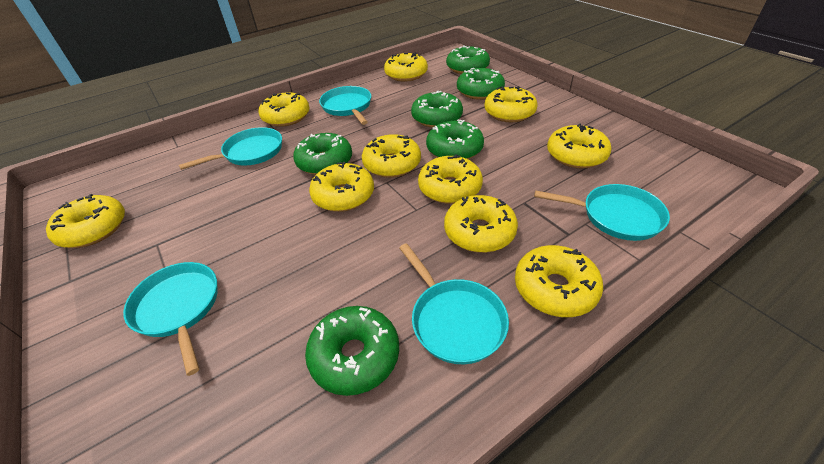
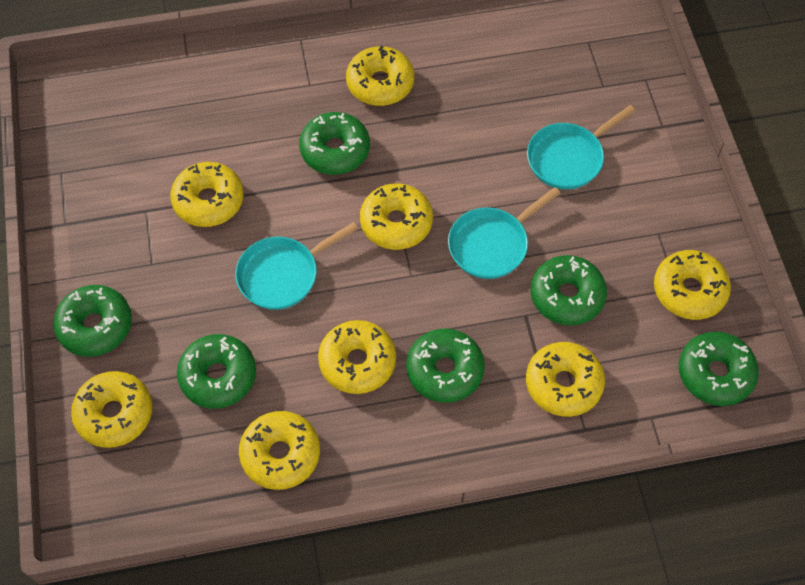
turquoise pan: 5 -> 3
yellow donut: 10 -> 8

